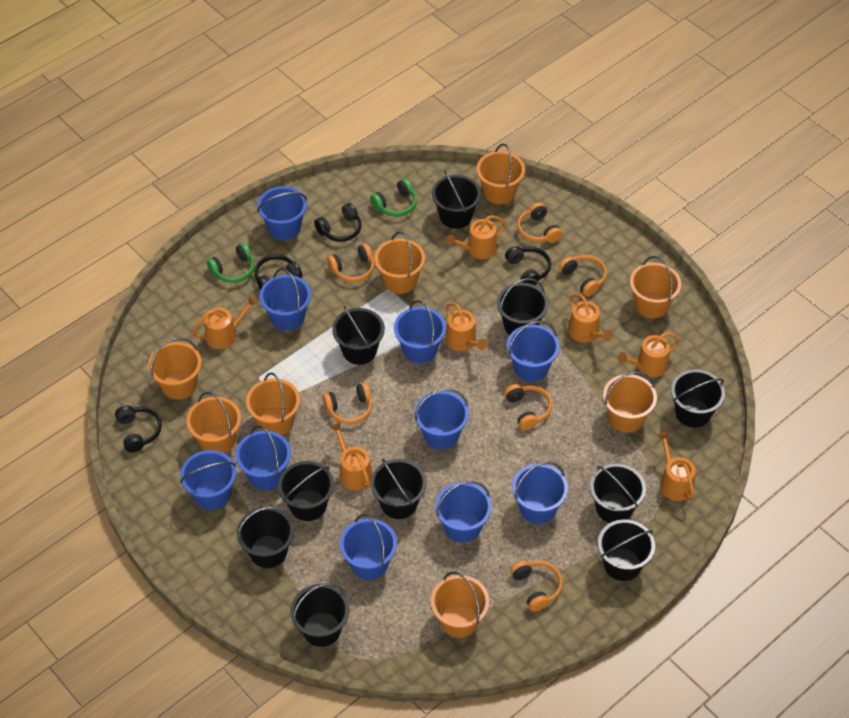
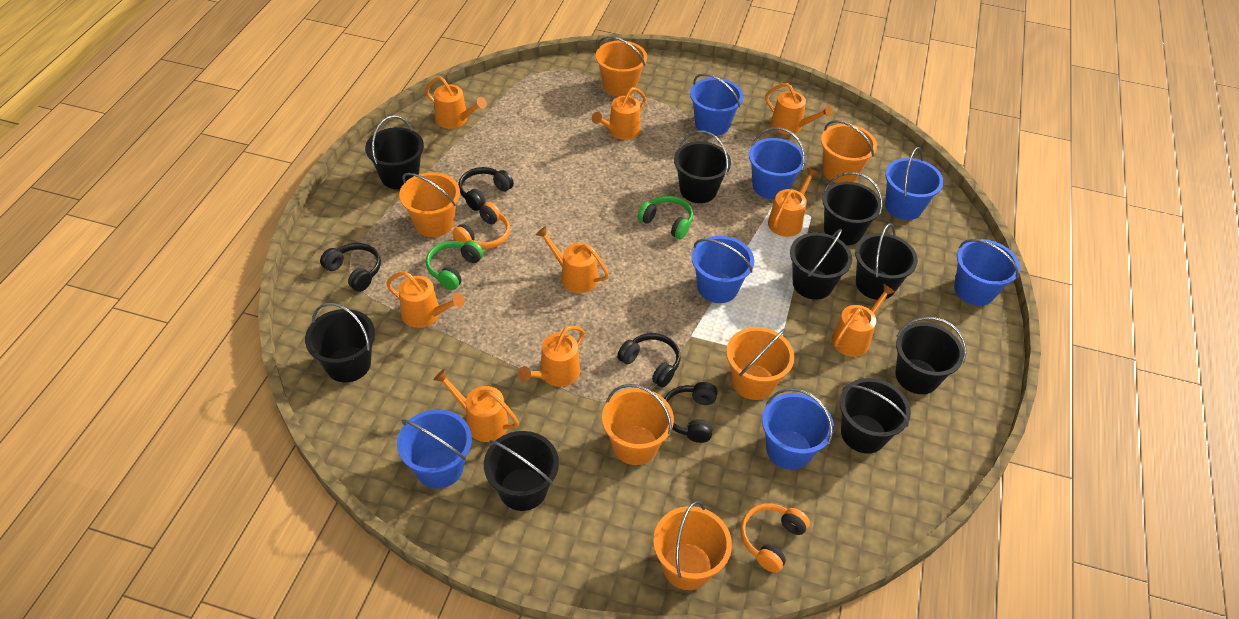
black bucket: 10 -> 9
blue bucket: 10 -> 7
orange bucket: 8 -> 6
orange headphones: 6 -> 2
orange watering can: 7 -> 9

